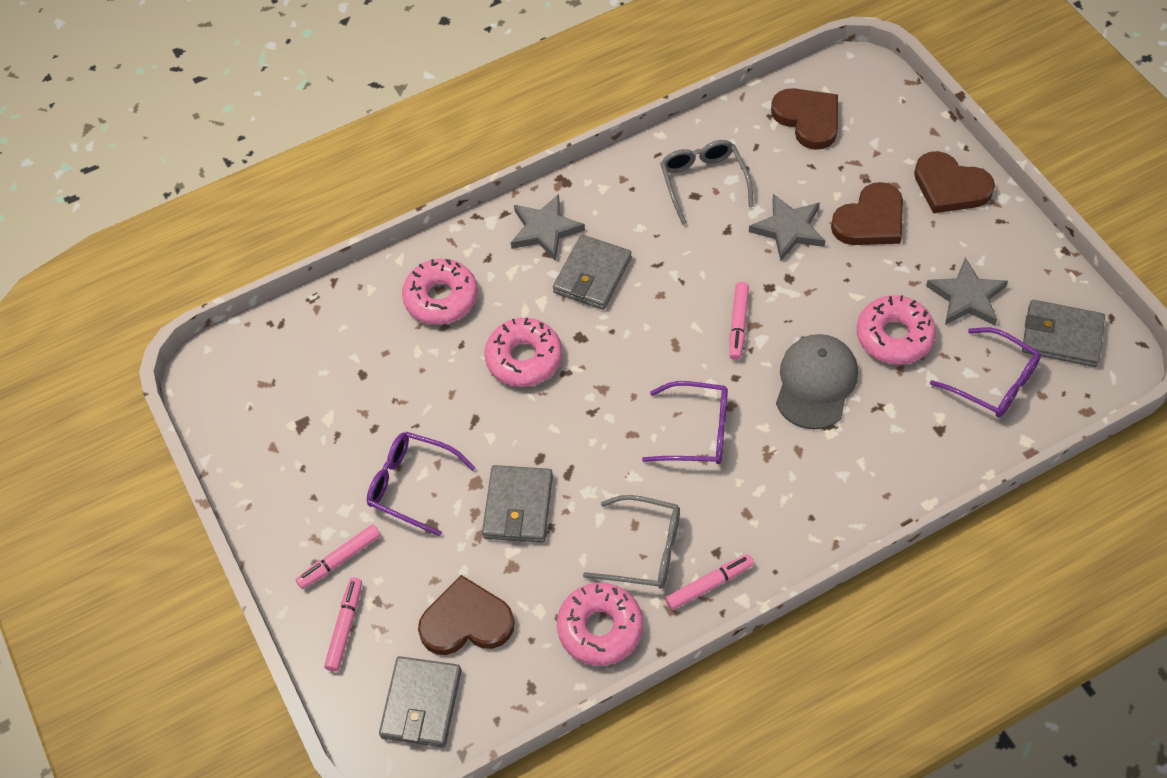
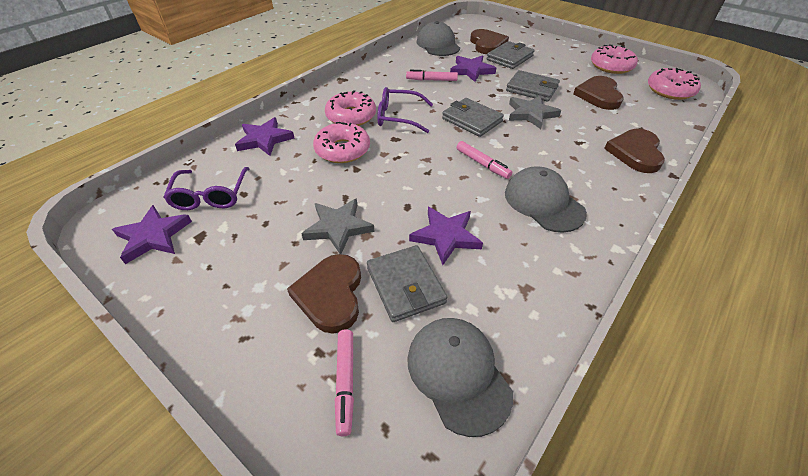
grey cap: 1 -> 3
grey glasses: 2 -> 0
grey star: 3 -> 2
pink marker: 4 -> 3
purple glasses: 3 -> 2
purple star: 0 -> 4

